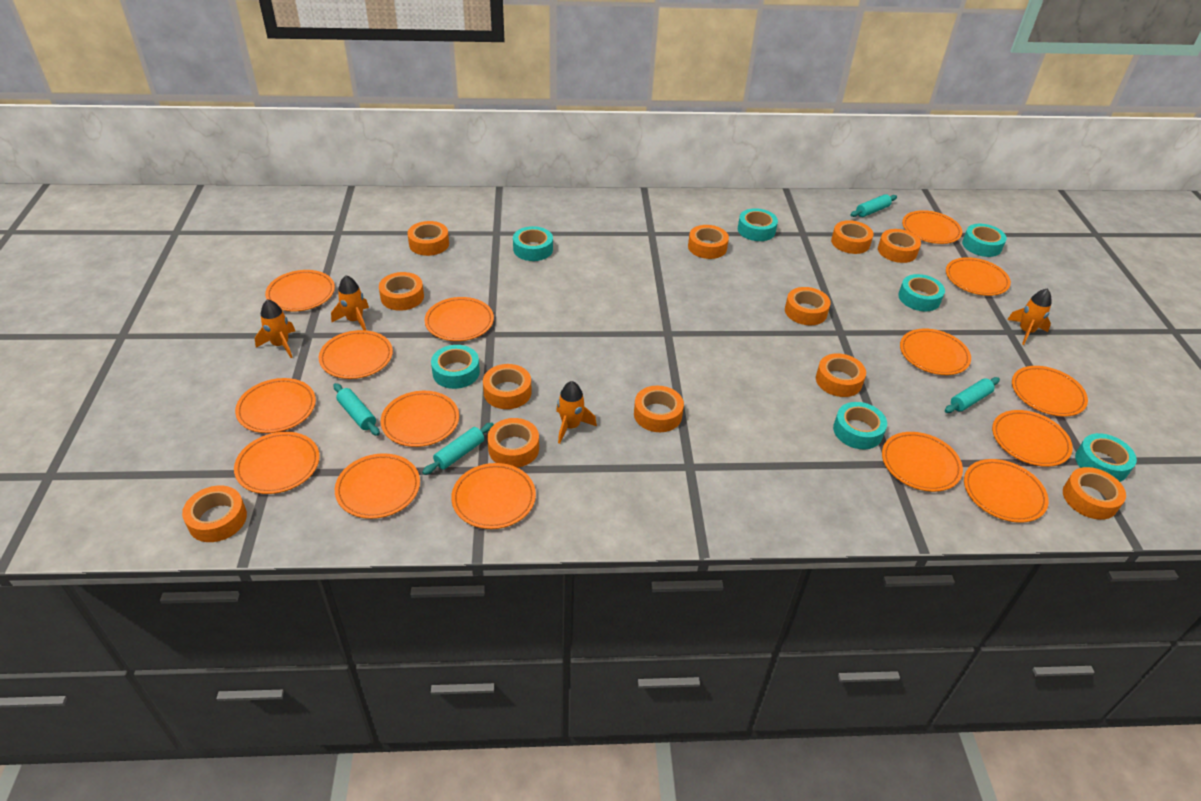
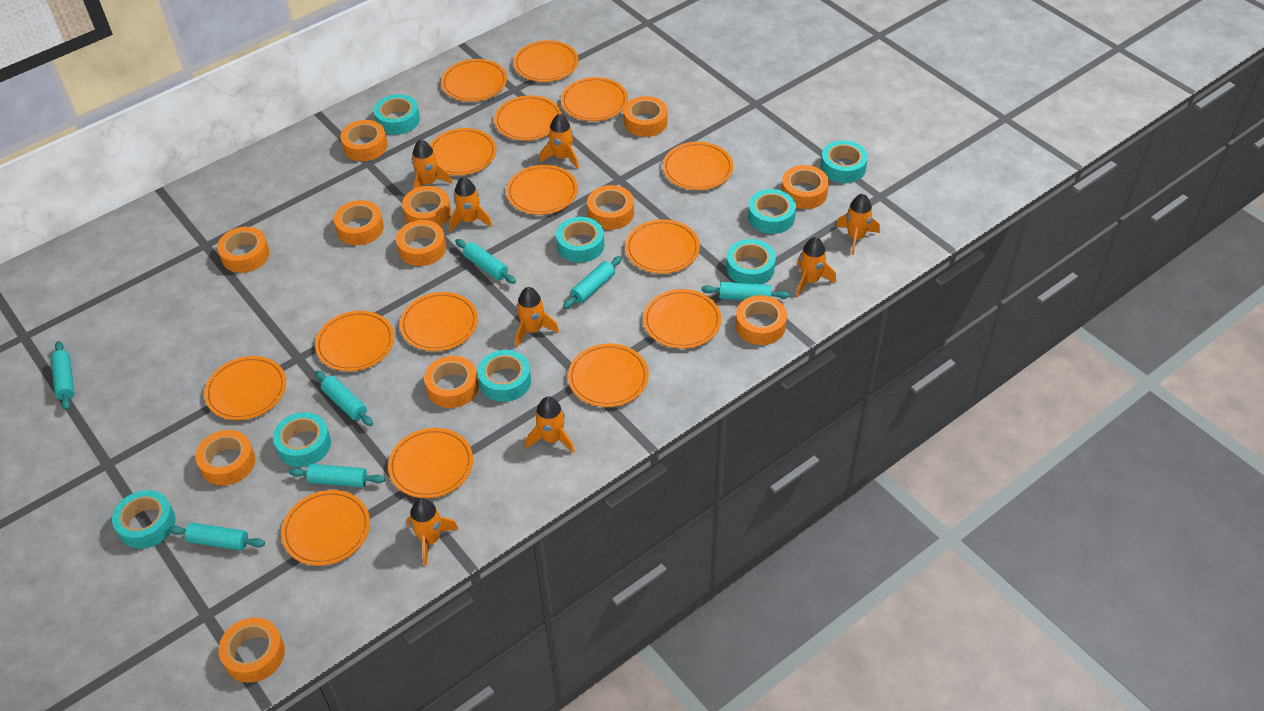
orange rocket: 4 -> 8
turquoise rolling pin: 4 -> 7
turquoise tape: 7 -> 8

